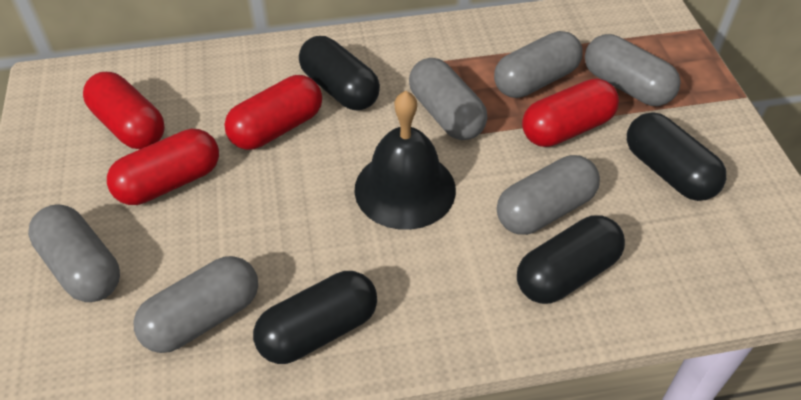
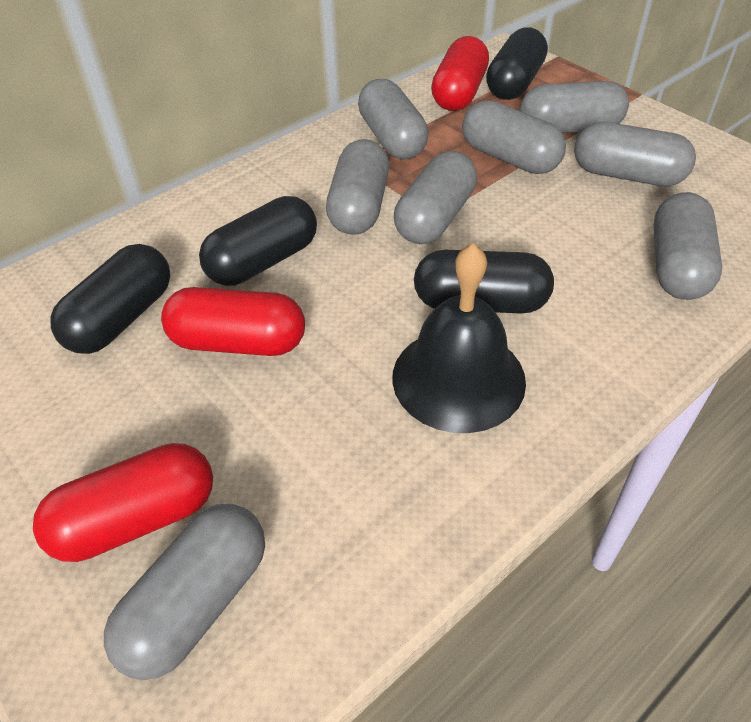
grey capsule: 6 -> 8
red capsule: 4 -> 3

